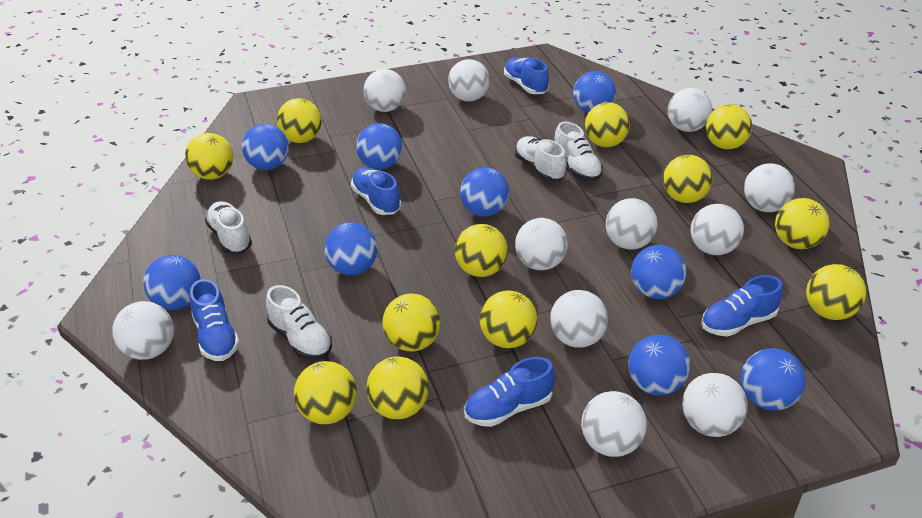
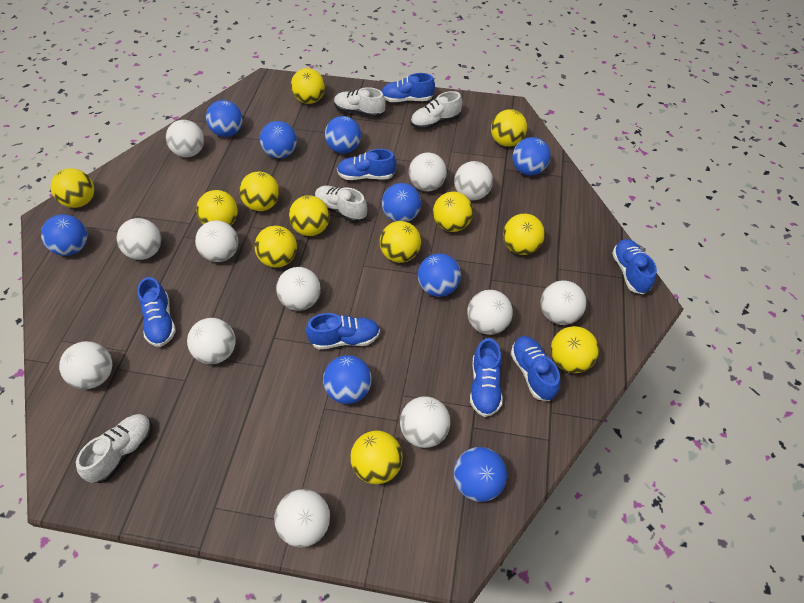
blue shoe: 5 -> 7
white ball: 11 -> 12

